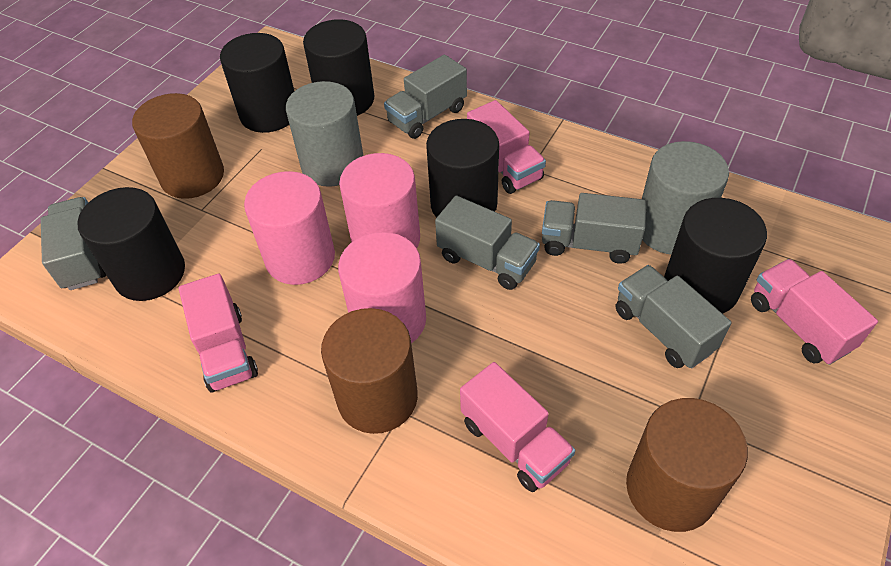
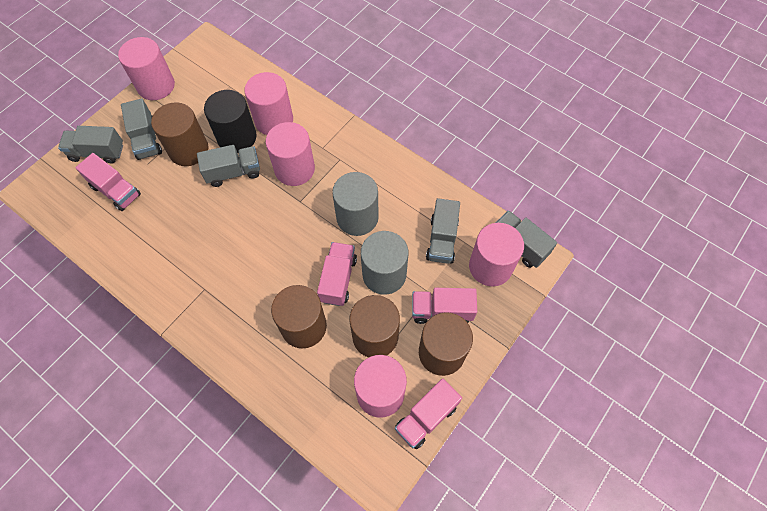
black cylinder: 5 -> 1
brown cylinder: 3 -> 4
pink cylinder: 3 -> 5

